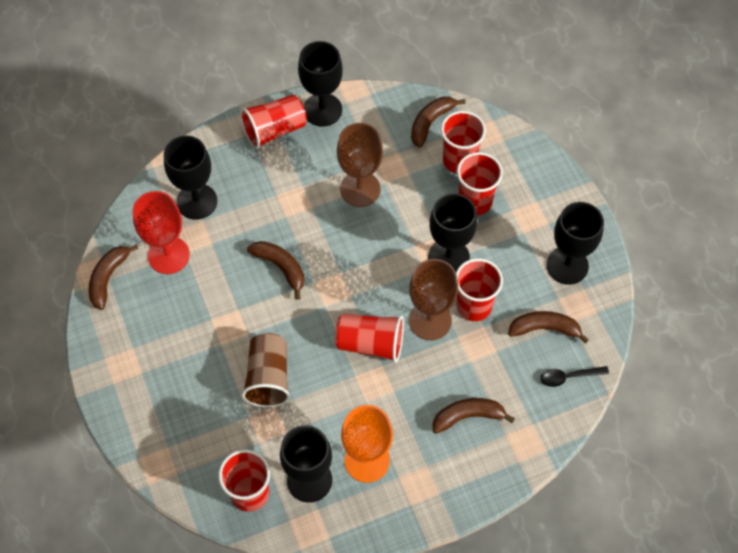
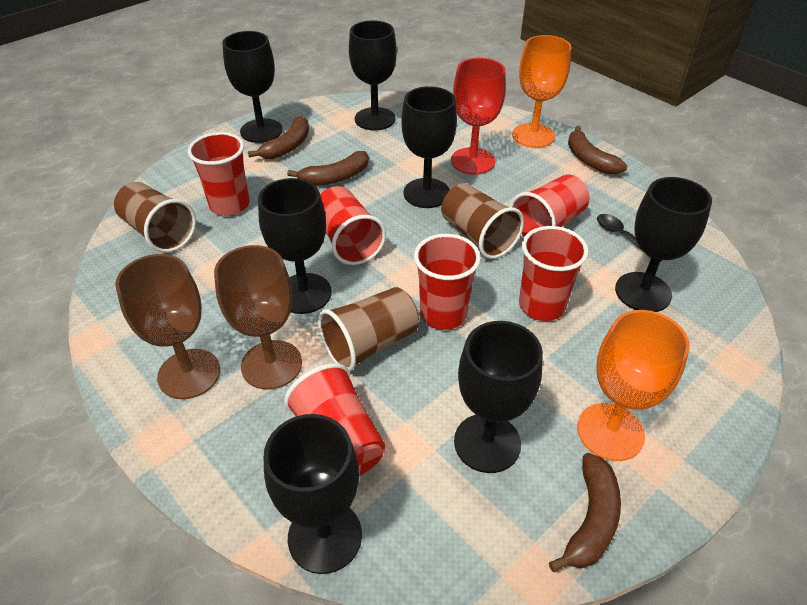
black goblet: 5 -> 7
brown banana: 5 -> 4
brown cup: 1 -> 3
orange goblet: 1 -> 2

